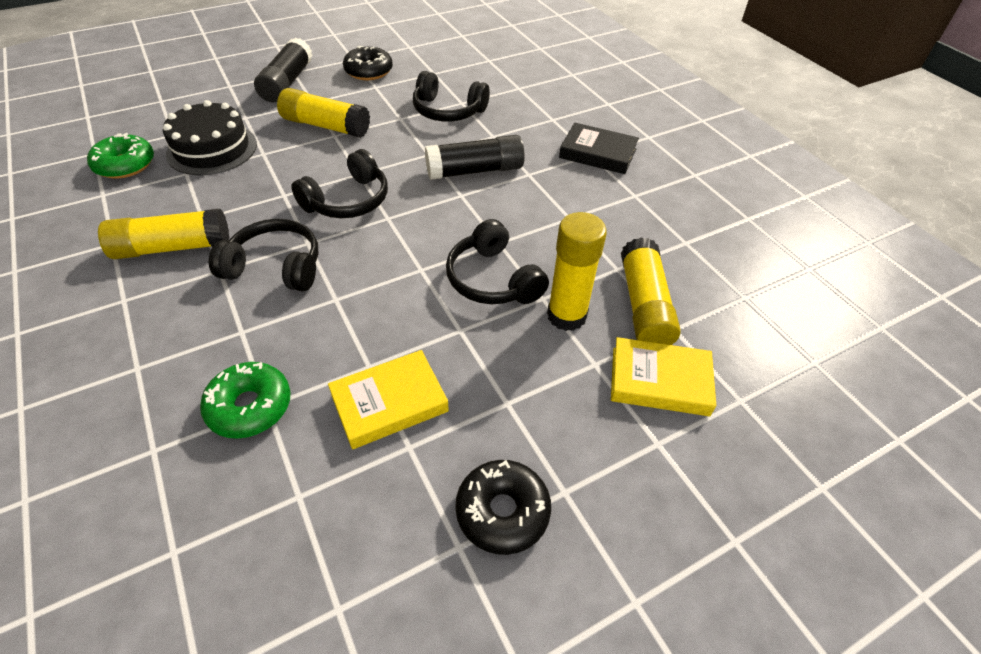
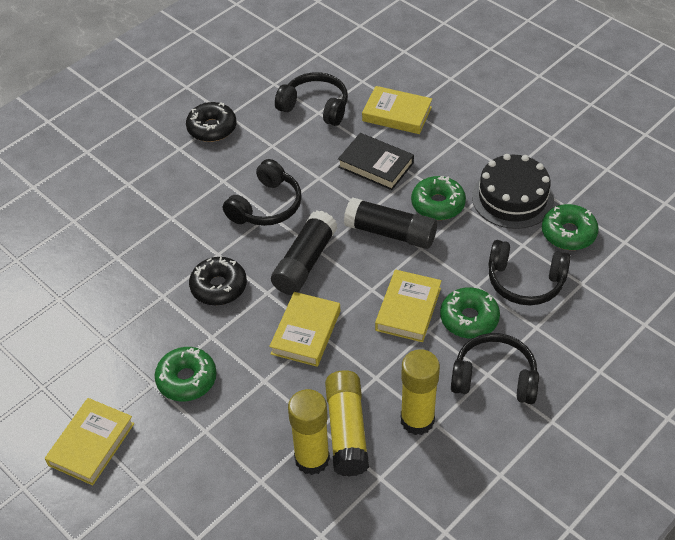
green donut: 2 -> 4
yellow book: 2 -> 4
yellow glue stick: 4 -> 3

